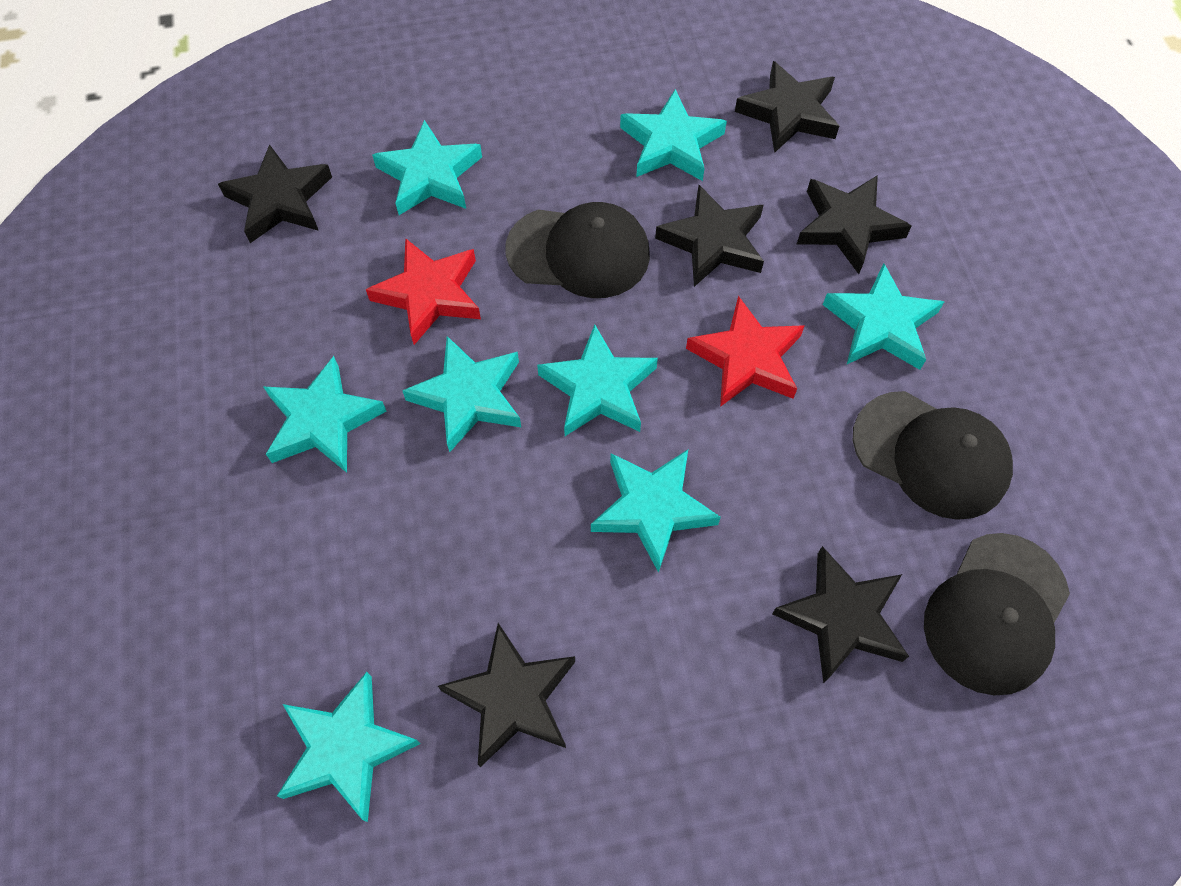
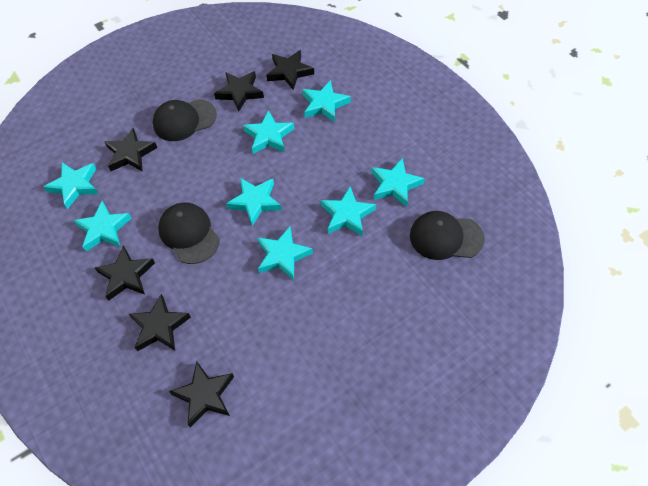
red star: 2 -> 0

